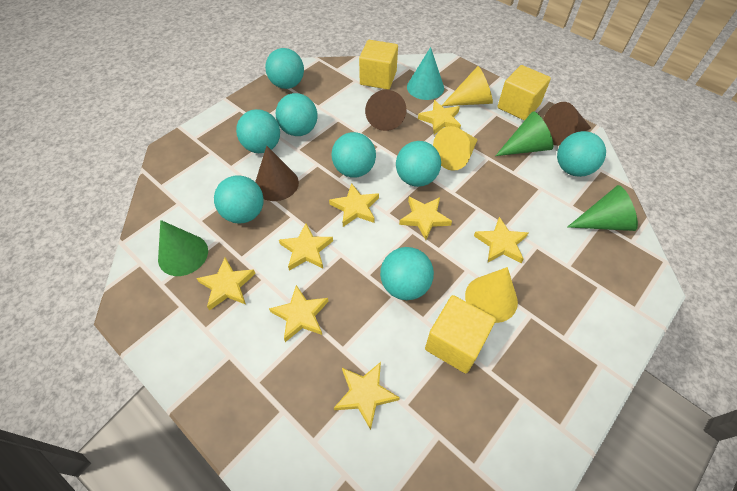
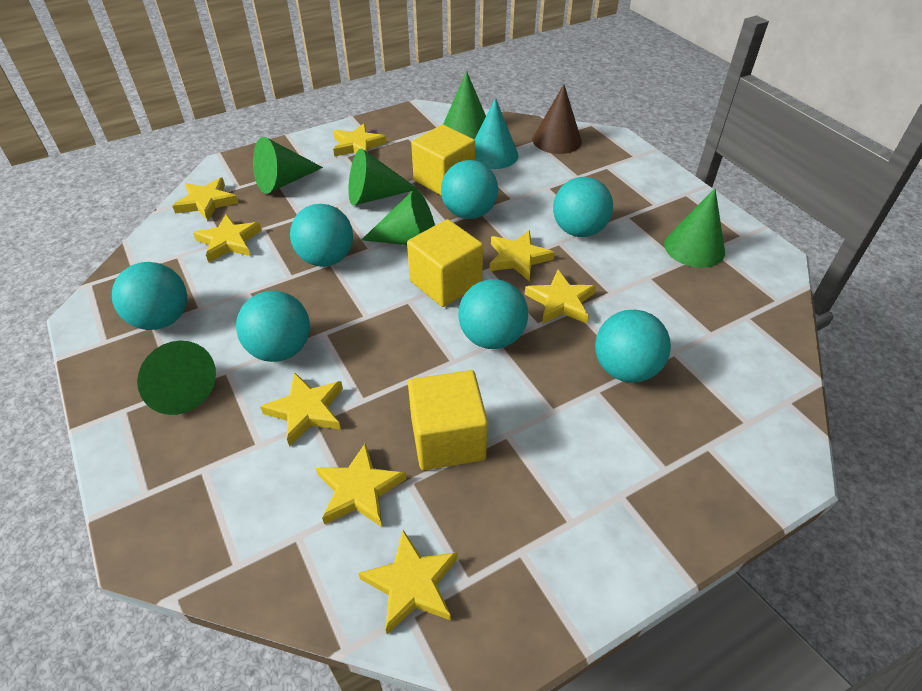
brown cone: 3 -> 1
green cone: 3 -> 6
turquoise ball: 8 -> 7
yellow cone: 3 -> 0

